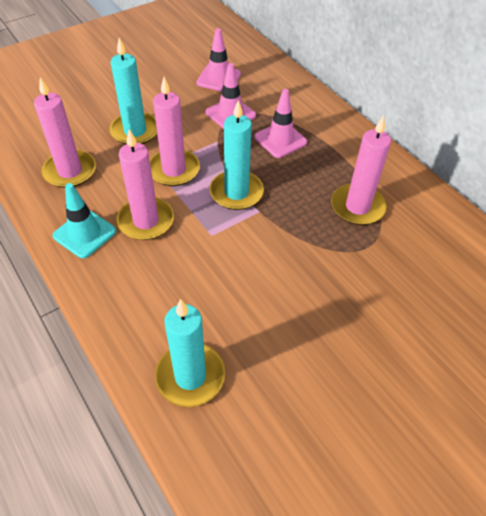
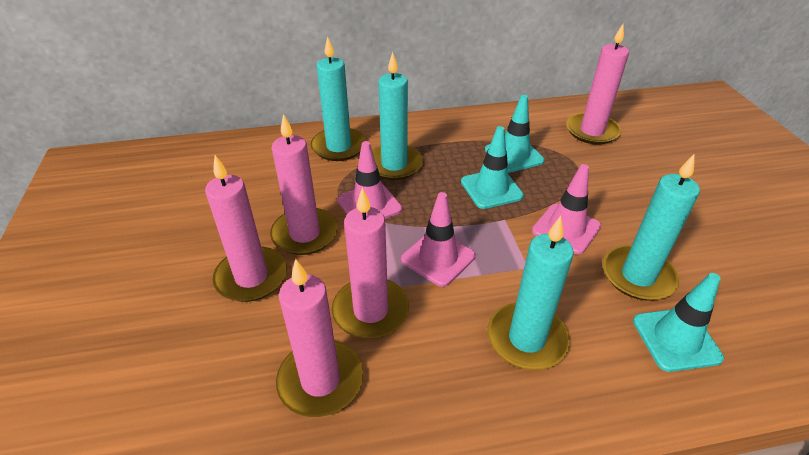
pink candle: 4 -> 5
turquoise candle: 3 -> 4
turquoise traffic cone: 1 -> 3

